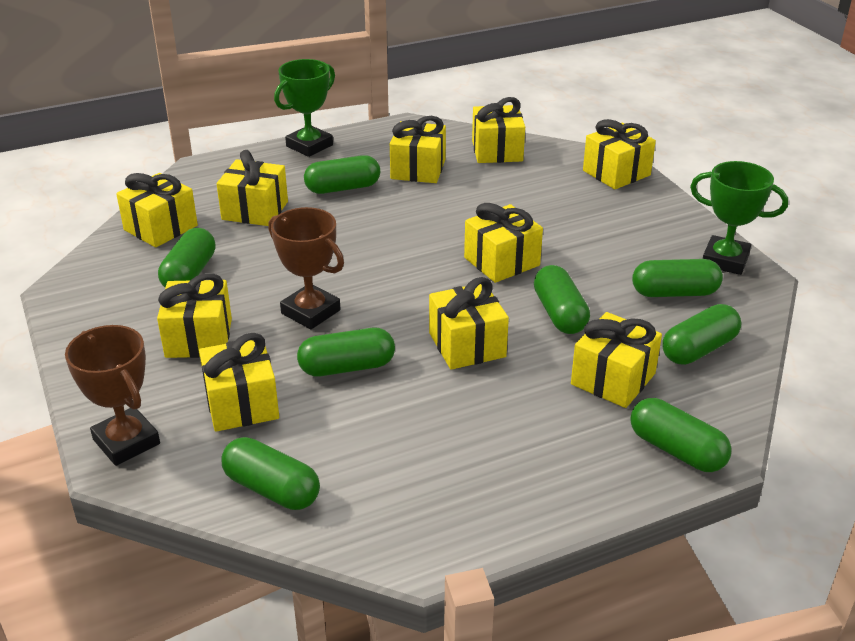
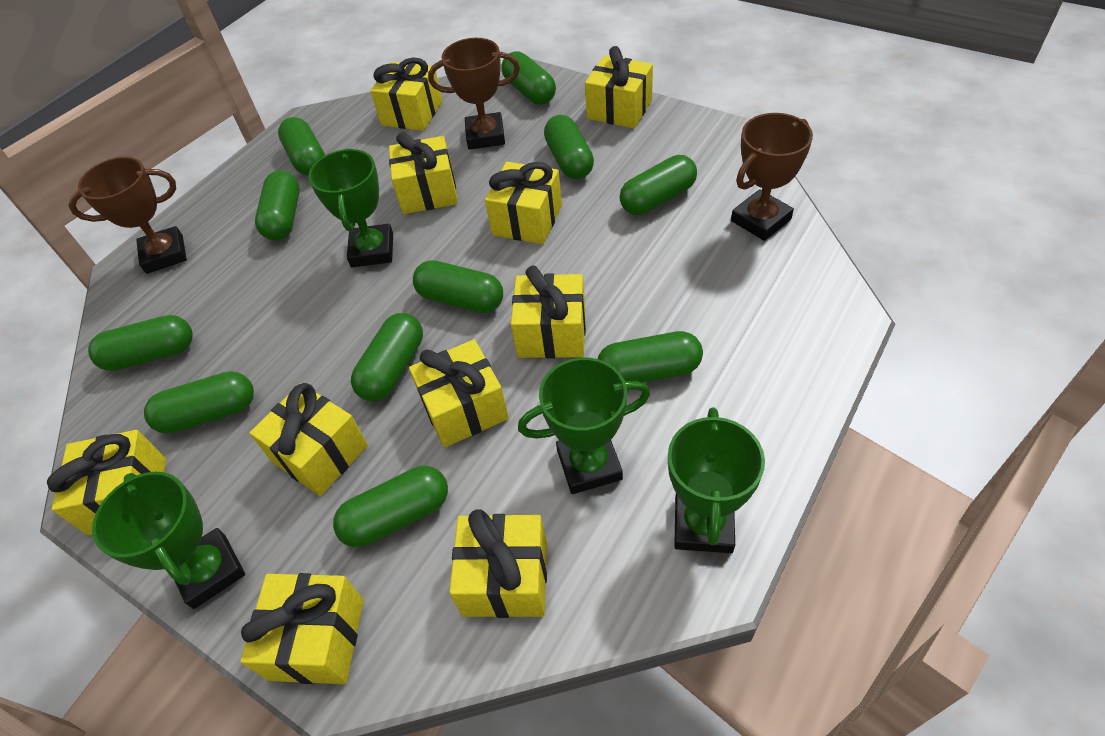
brown trophy: 2 -> 3
green capsule: 8 -> 11
green trophy: 2 -> 4

